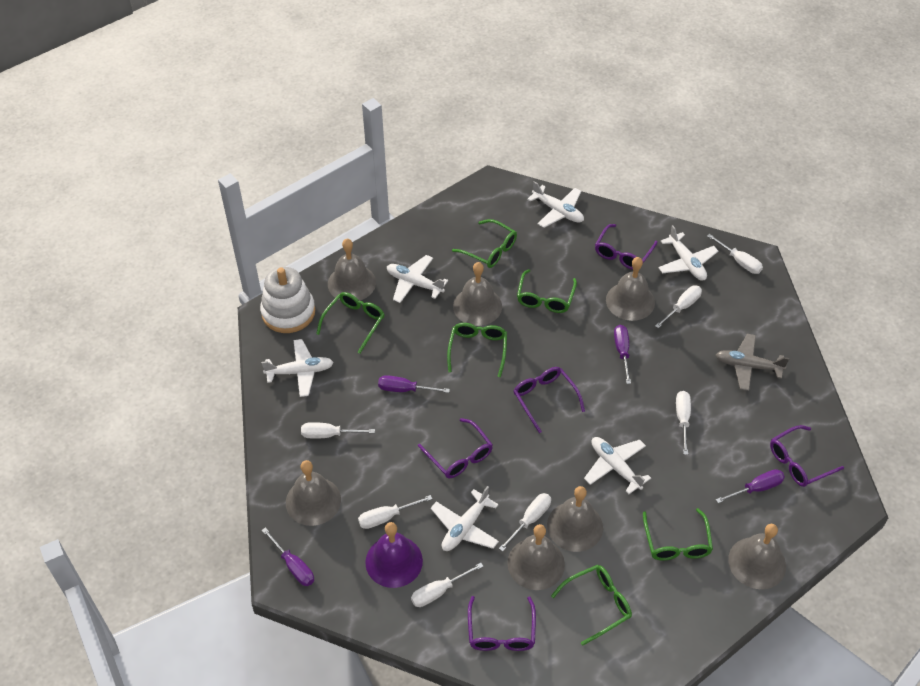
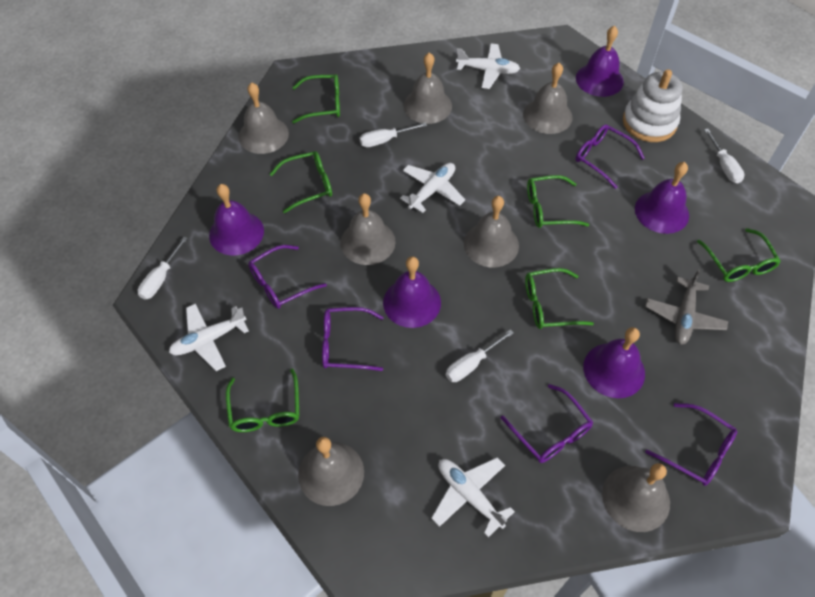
purple bell: 1 -> 5
purple screwdriver: 4 -> 0
white plane: 6 -> 4
white screwdriver: 7 -> 4

